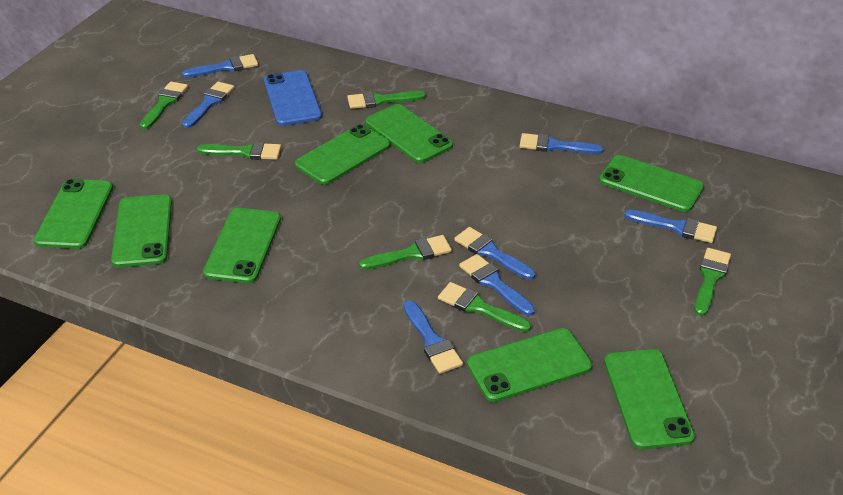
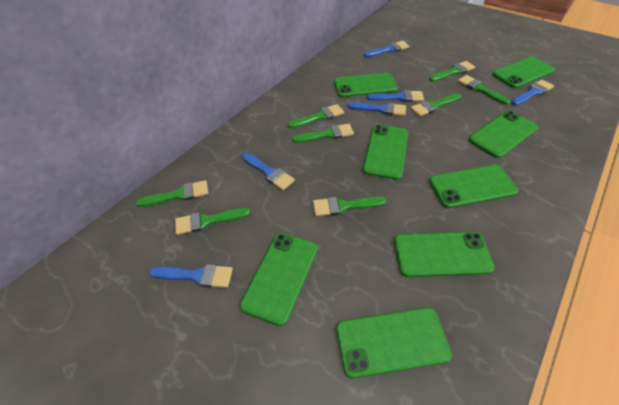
blue brush: 7 -> 6
blue phone: 1 -> 0
green brush: 6 -> 8

